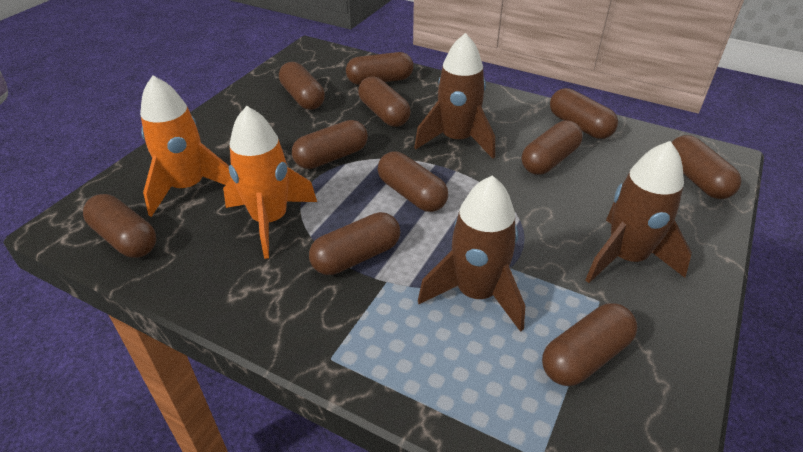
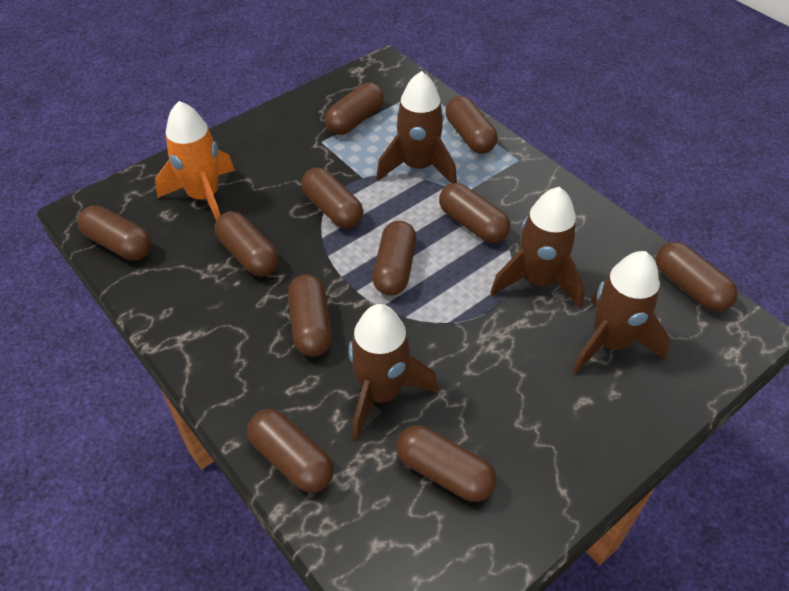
brown rocket: 3 -> 4
orange rocket: 2 -> 1

